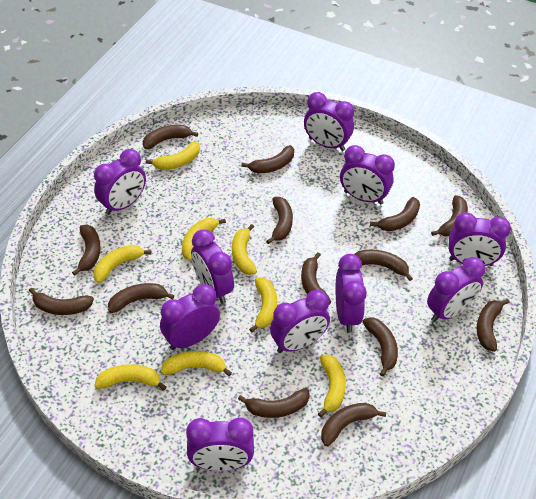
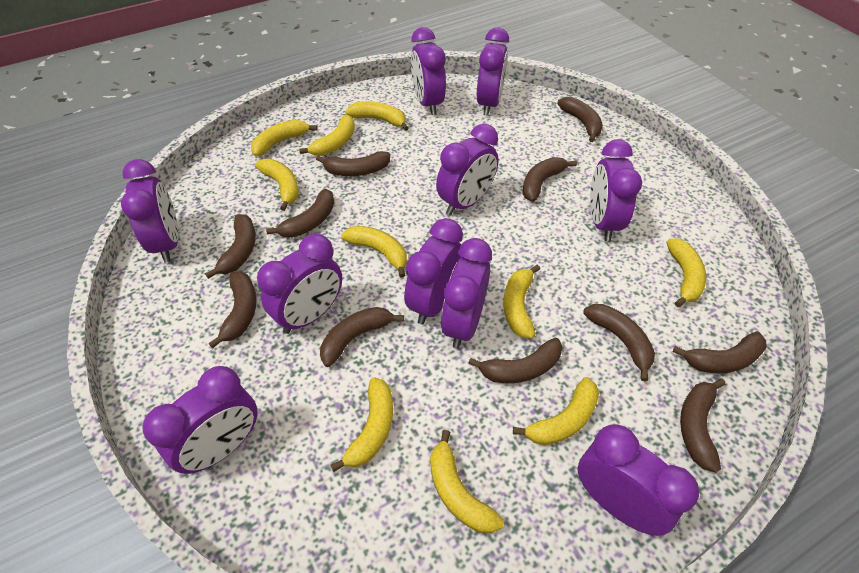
brown banana: 14 -> 11
yellow banana: 8 -> 10

